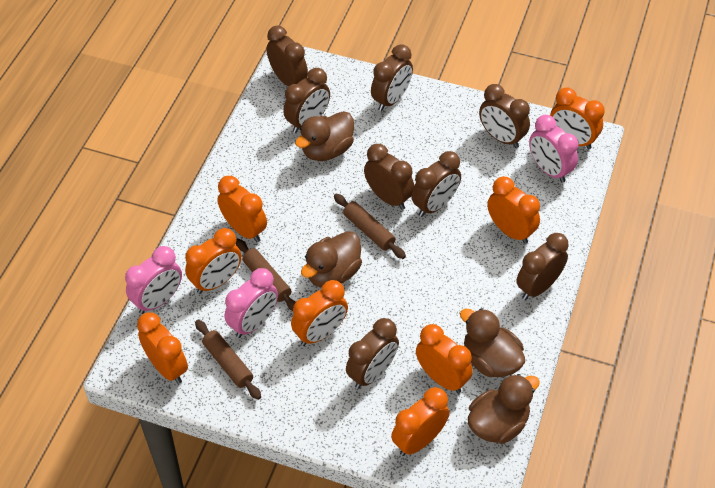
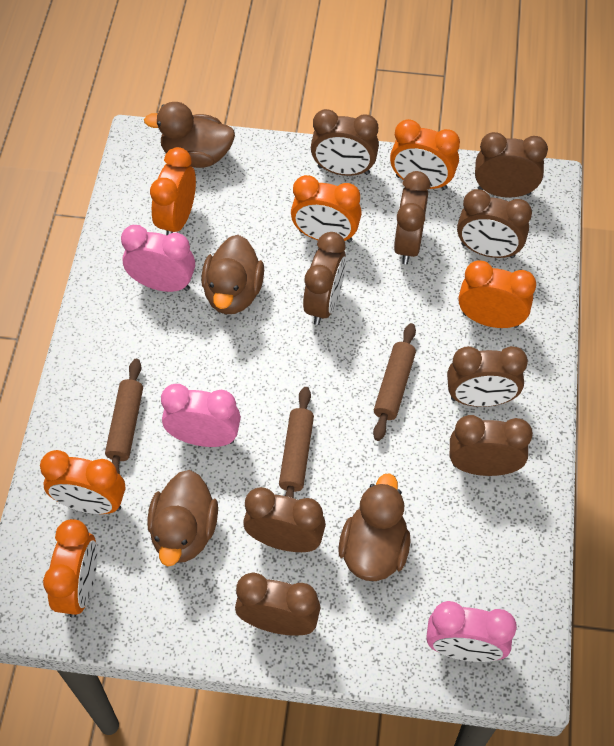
brown clock: 8 -> 9
orange clock: 8 -> 6

